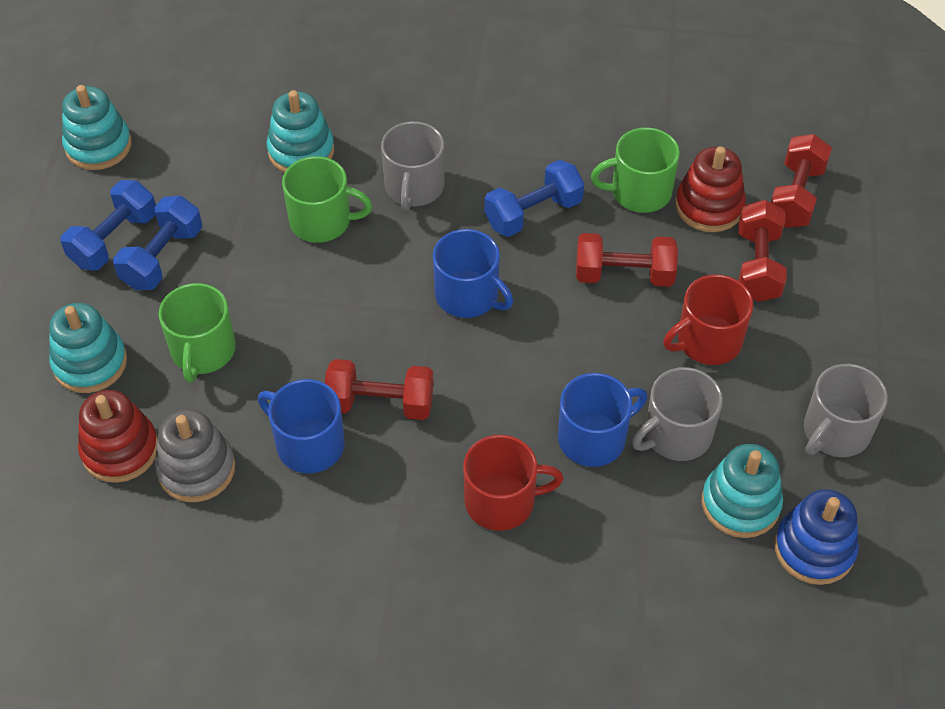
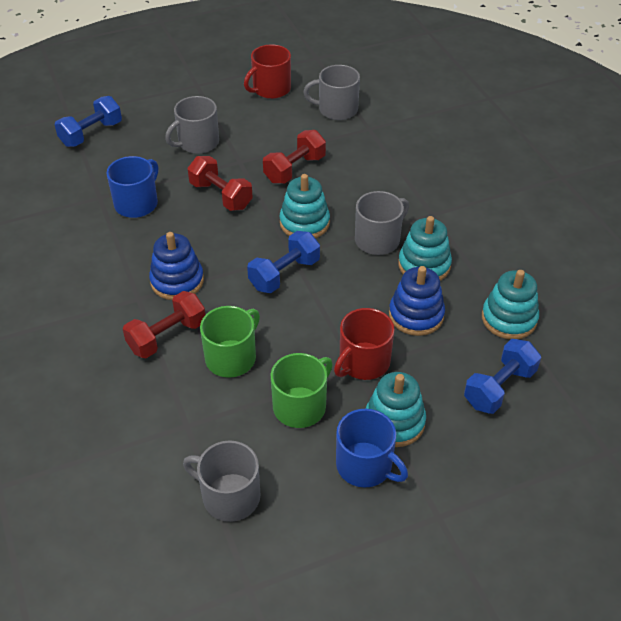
blue mug: 3 -> 2
blue stacking toy: 1 -> 2
green mug: 3 -> 2
grey mug: 3 -> 4
grey stacking toy: 1 -> 0
red dumbbell: 4 -> 3
red stacking toy: 2 -> 0

